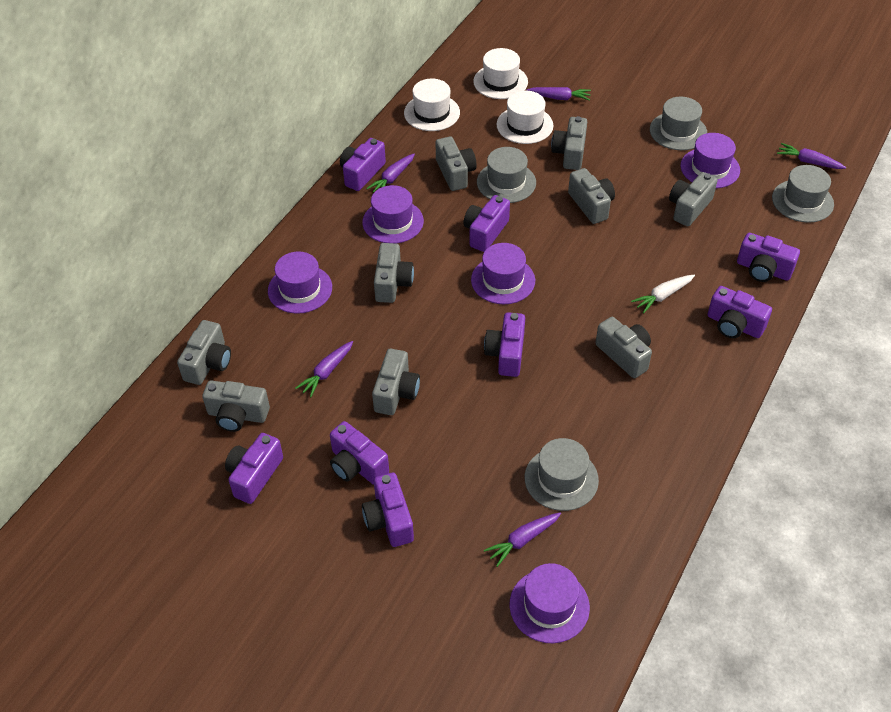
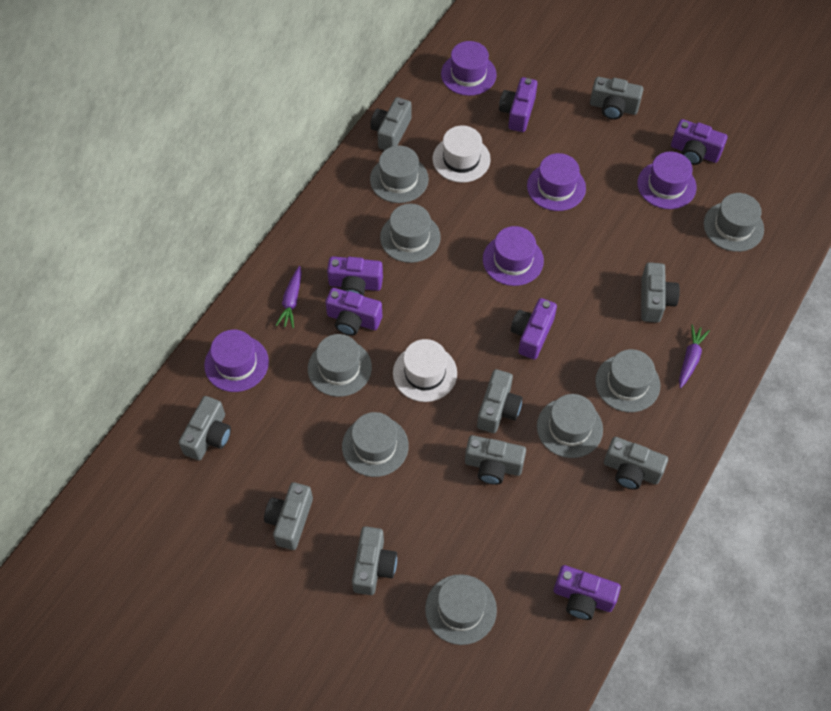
grey hat: 4 -> 8
purple camera: 8 -> 6
purple carrot: 5 -> 2
white carrot: 1 -> 0
white hat: 3 -> 2

